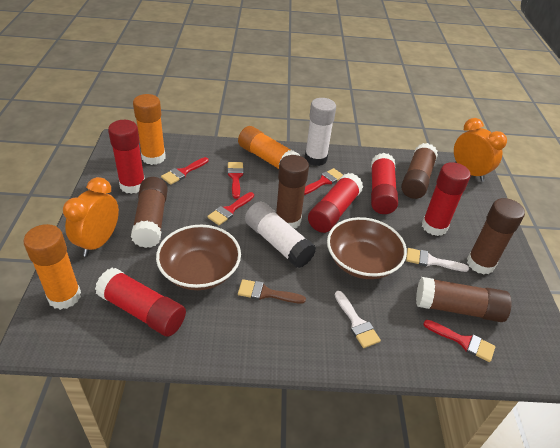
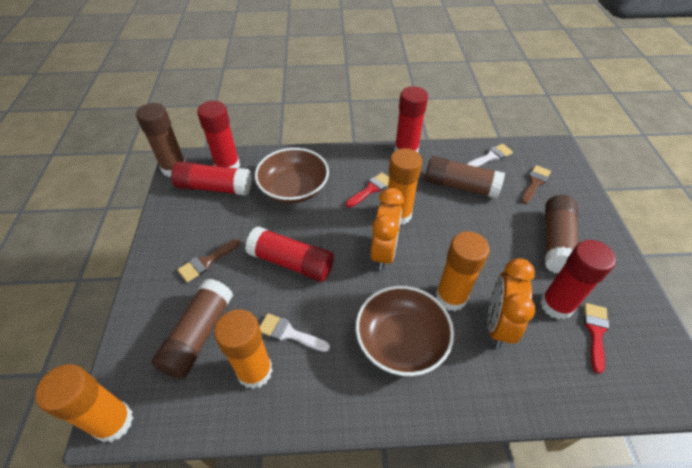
brown brush: 1 -> 2
brown glue stick: 5 -> 4
orange glue stick: 3 -> 4
red brush: 5 -> 2
white glue stick: 2 -> 0

